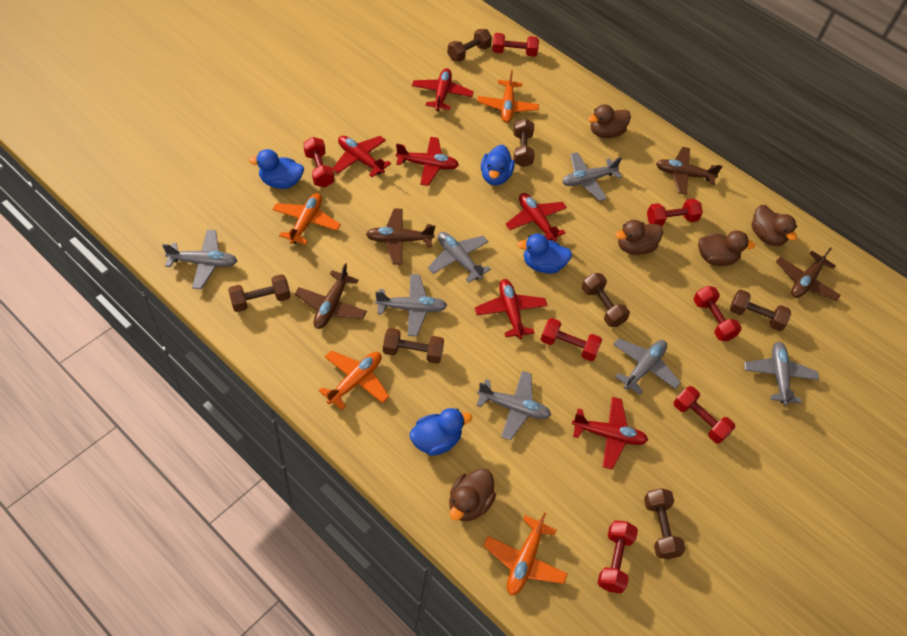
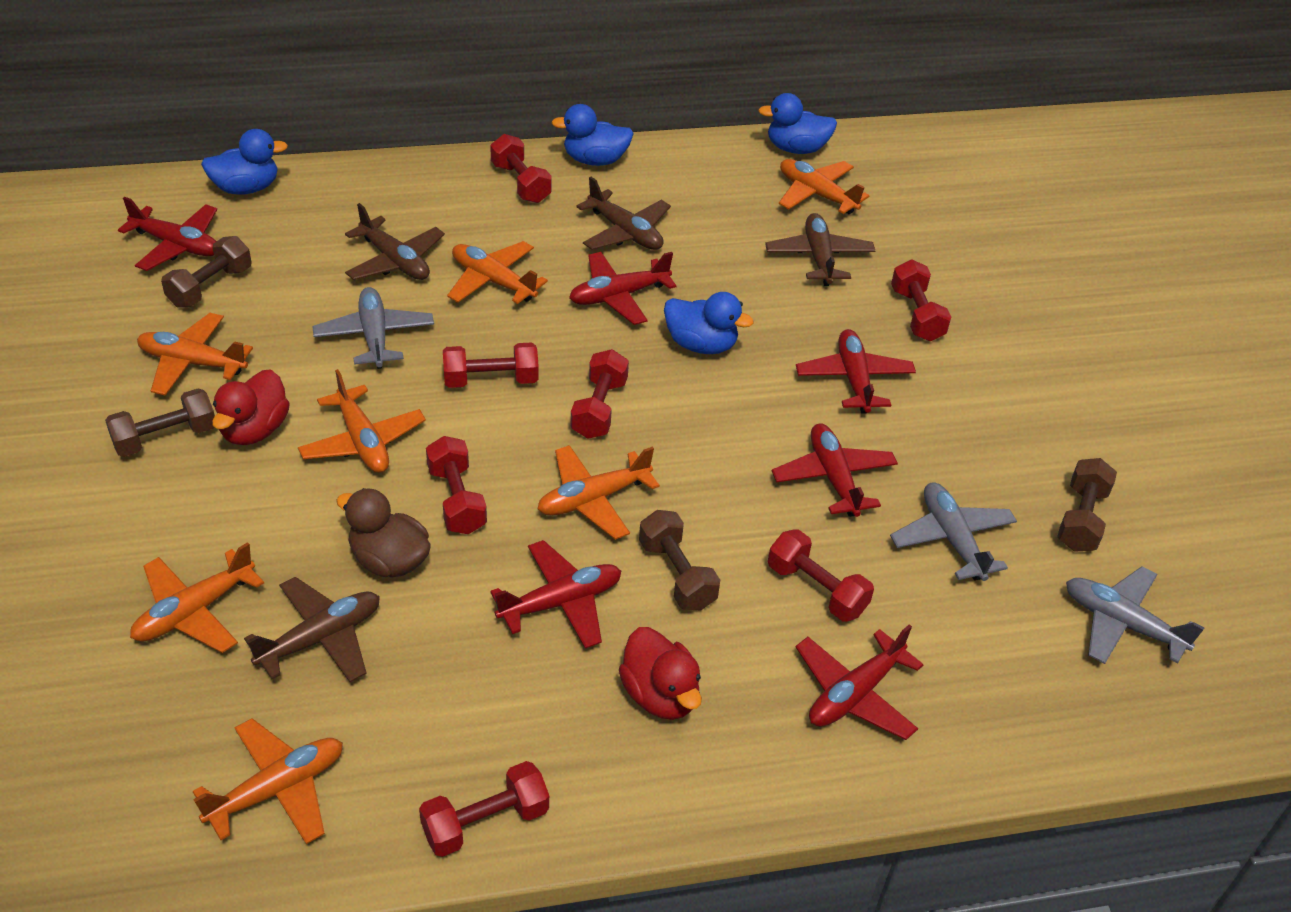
brown duck: 5 -> 1
brown dumbbell: 7 -> 4
grey plane: 7 -> 3
orange plane: 4 -> 7
red duck: 0 -> 2

